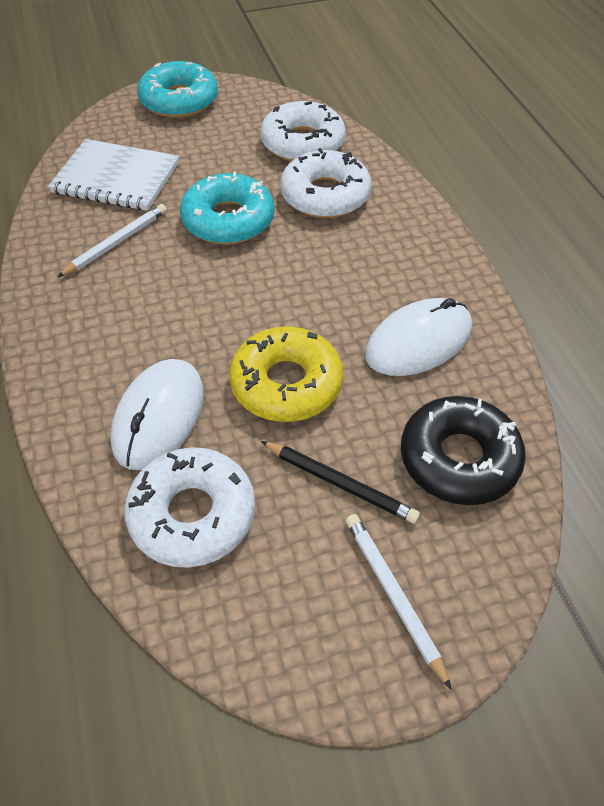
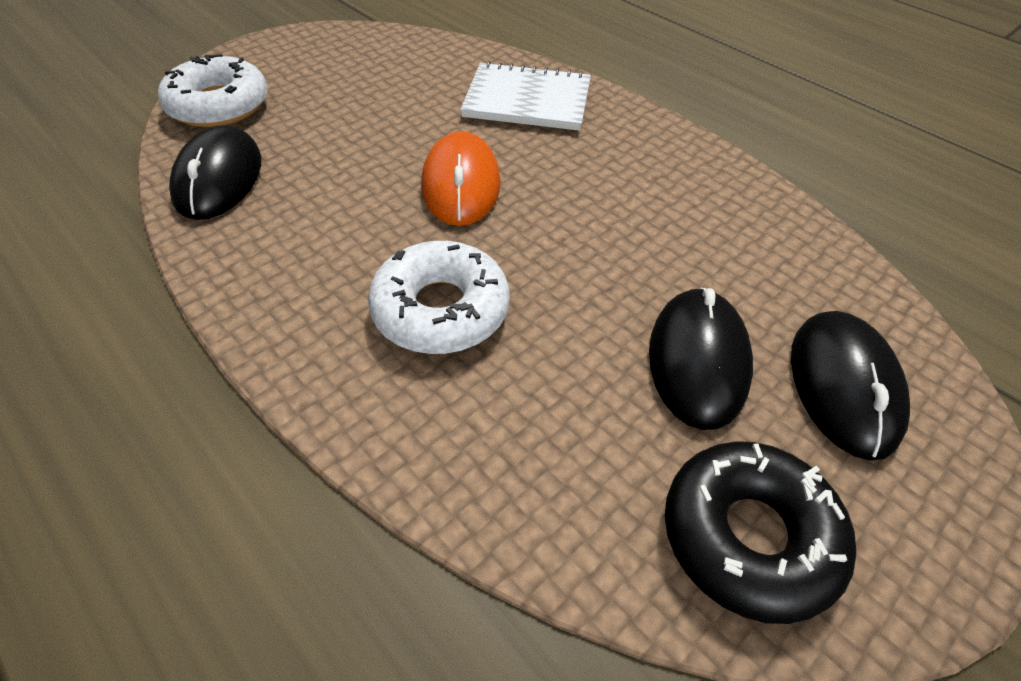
black mouse: 0 -> 3
black pencil: 1 -> 0
orange mouse: 0 -> 1
turquoise donut: 2 -> 0
white donut: 3 -> 2
white mouse: 2 -> 0
white pencil: 2 -> 0
yellow donut: 1 -> 0

